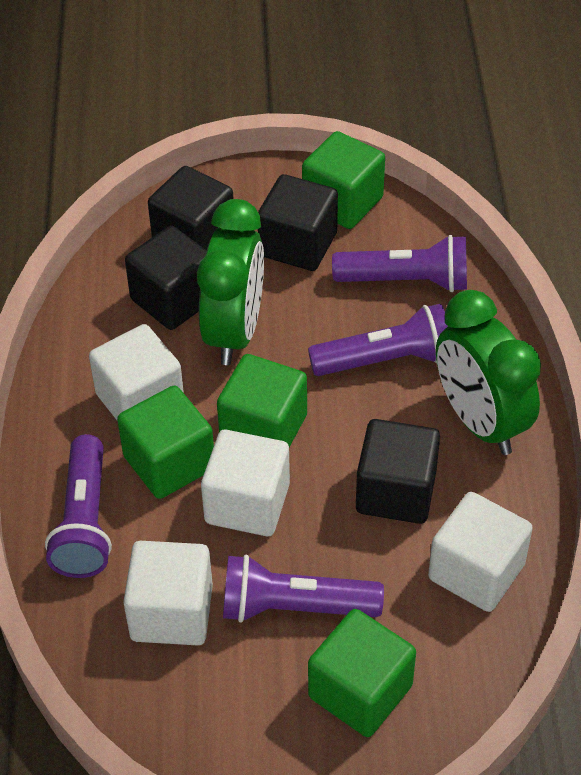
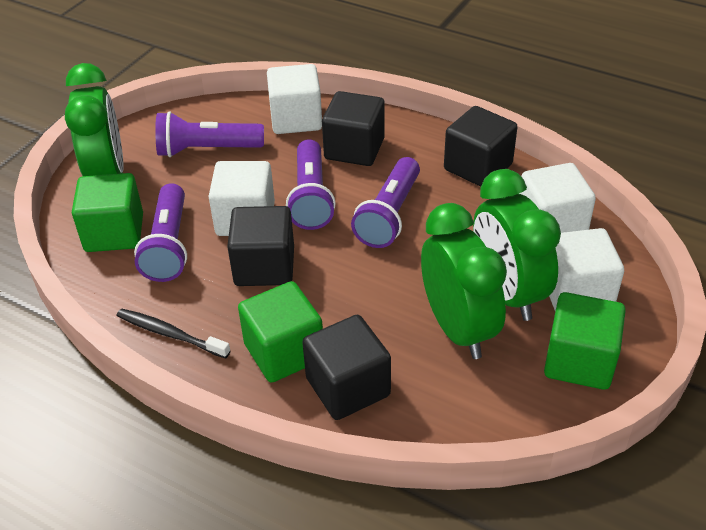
black toothbrush: 0 -> 1
green clock: 2 -> 3
green cube: 4 -> 3

